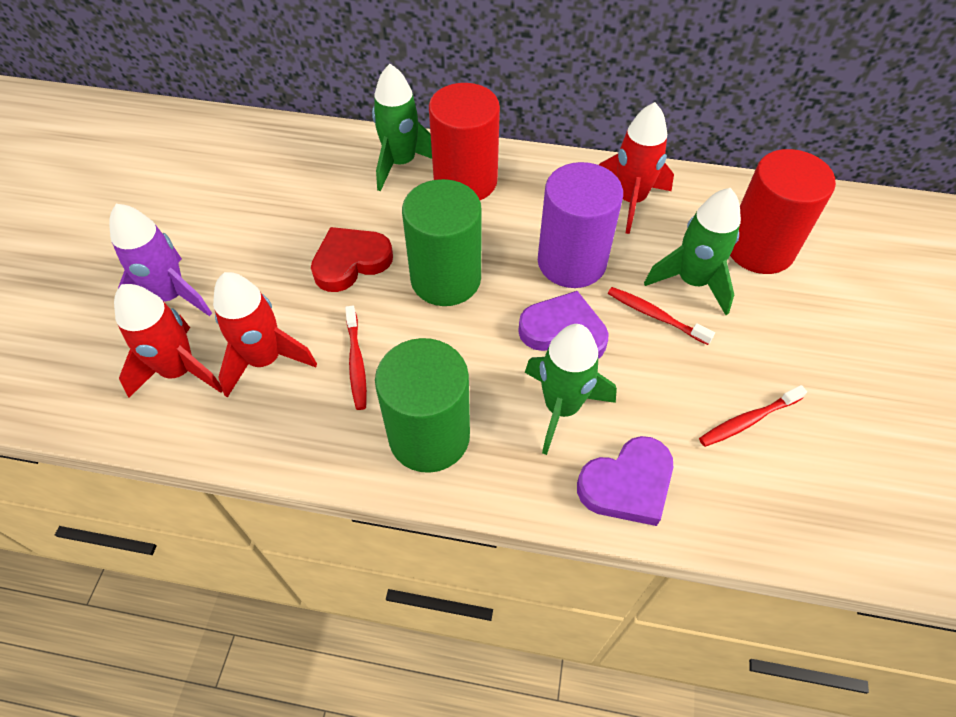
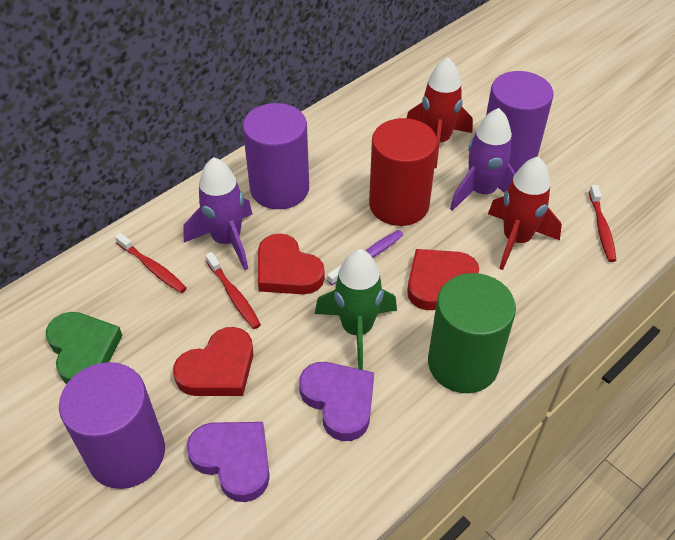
green cylinder: 2 -> 1
green heart: 0 -> 1
green rocket: 3 -> 1
purple cylinder: 1 -> 3
purple rocket: 1 -> 2
purple toothbrush: 0 -> 1
red cylinder: 2 -> 1
red heart: 1 -> 3
red rocket: 3 -> 2

